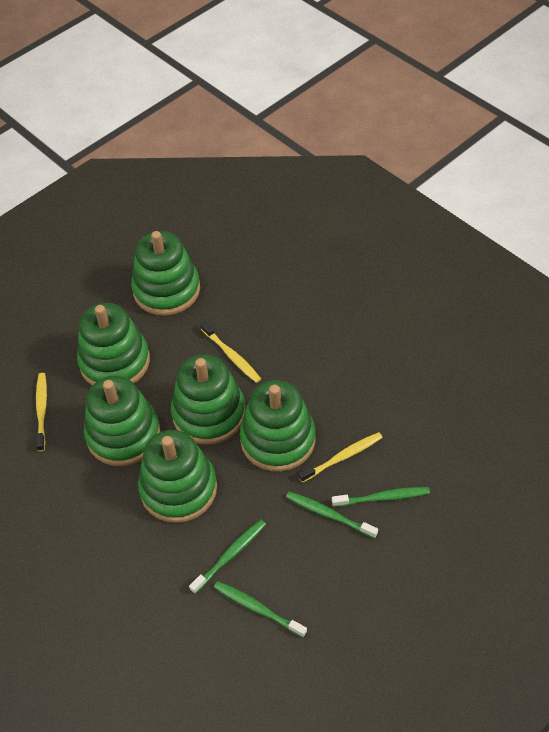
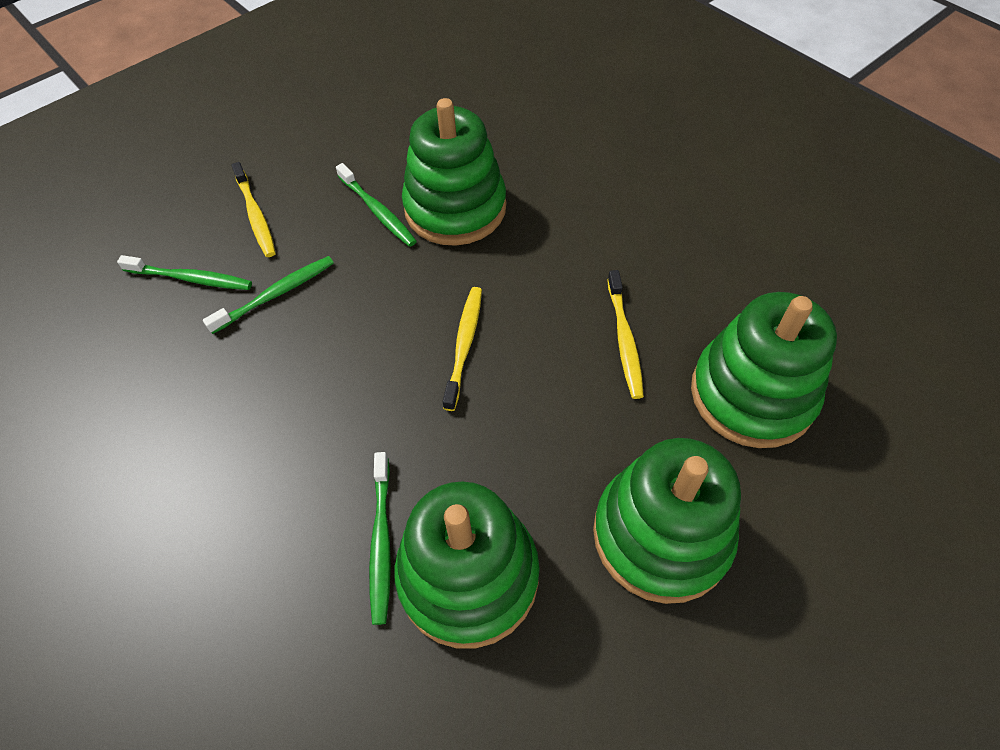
green stacking toy: 6 -> 4

